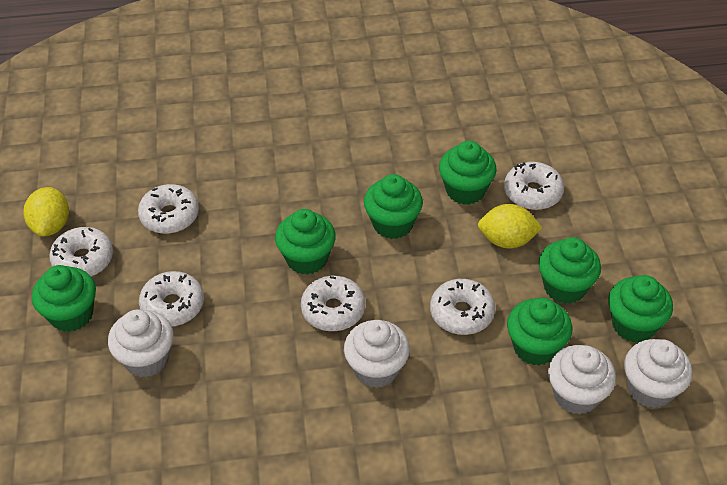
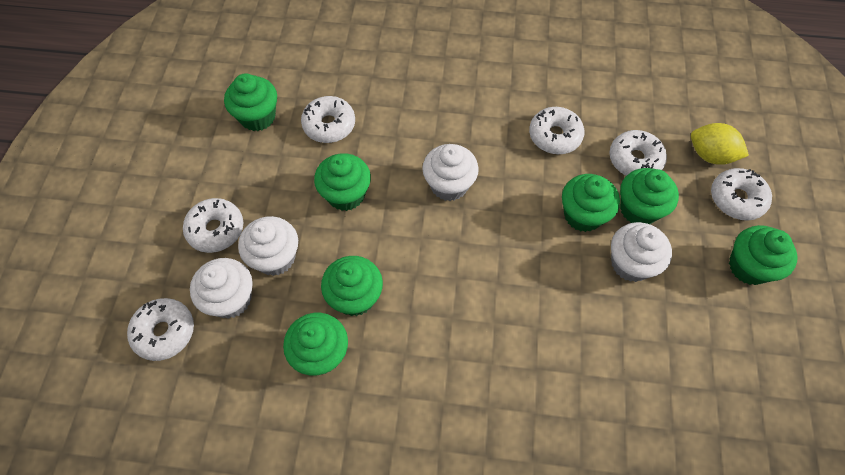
yellow lemon: 2 -> 1

